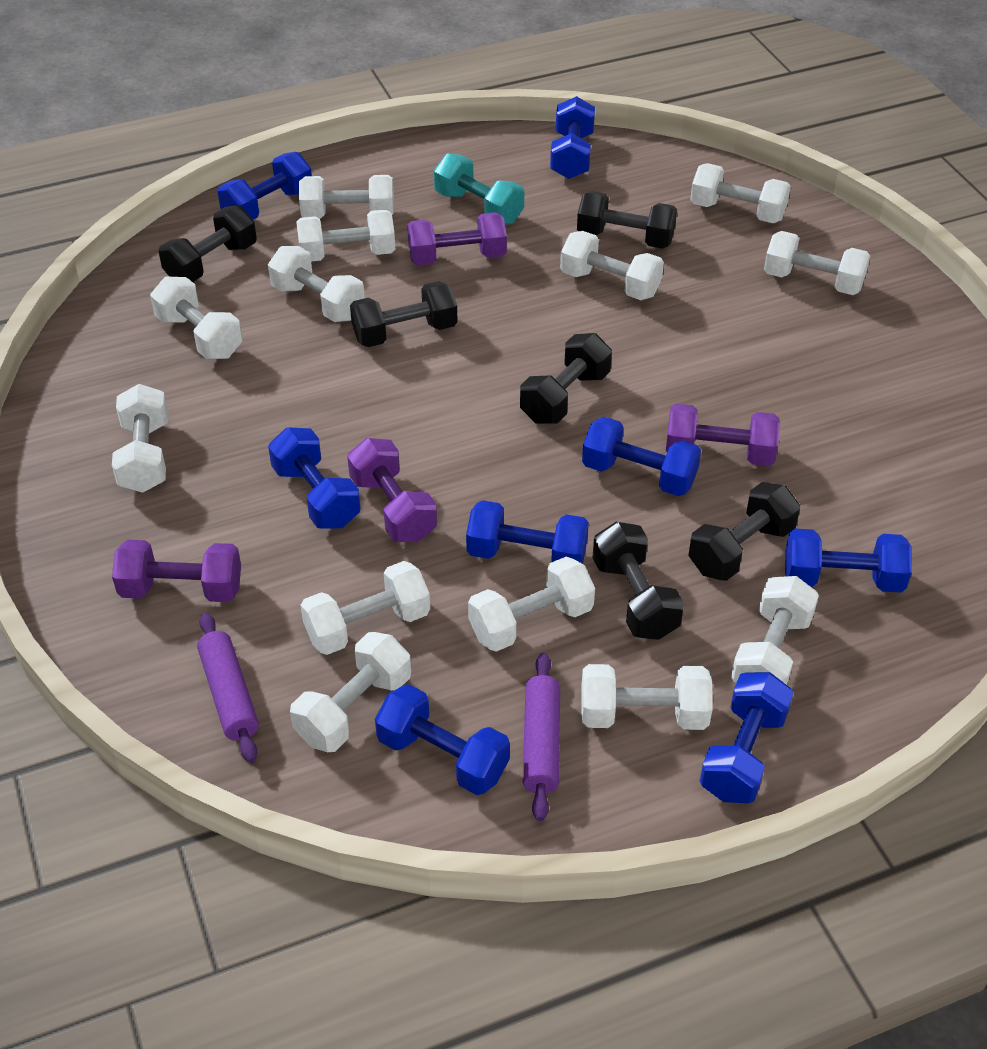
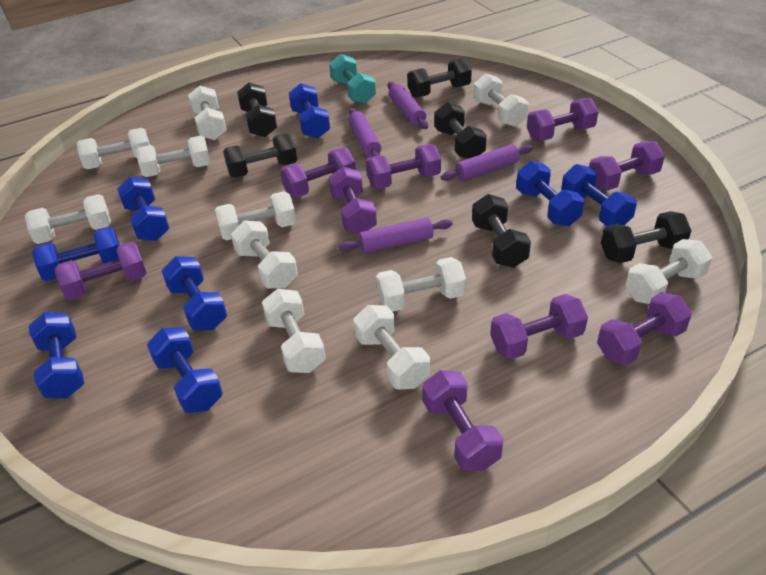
purple dumbbell: 4 -> 9
purple rolling pin: 2 -> 4
white dumbbell: 13 -> 11

